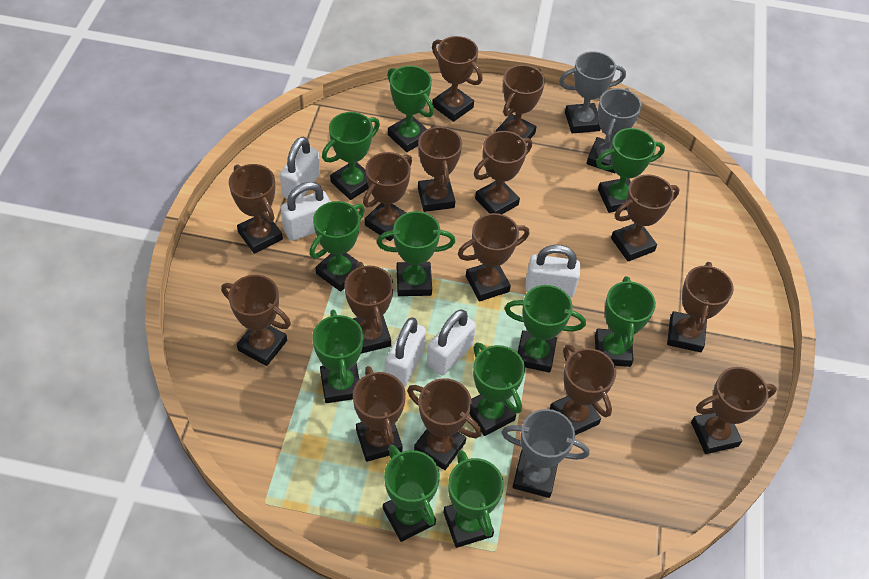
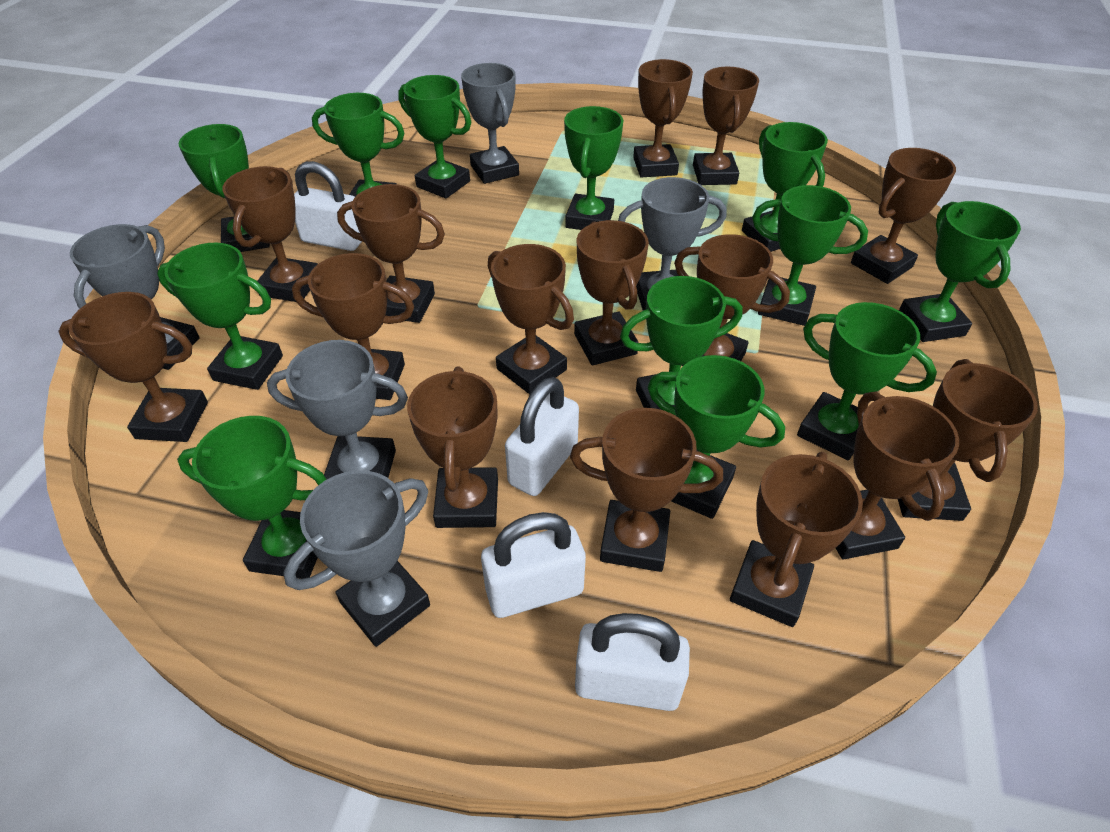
green trophy: 11 -> 12
grey trophy: 3 -> 5
white padlock: 5 -> 4

